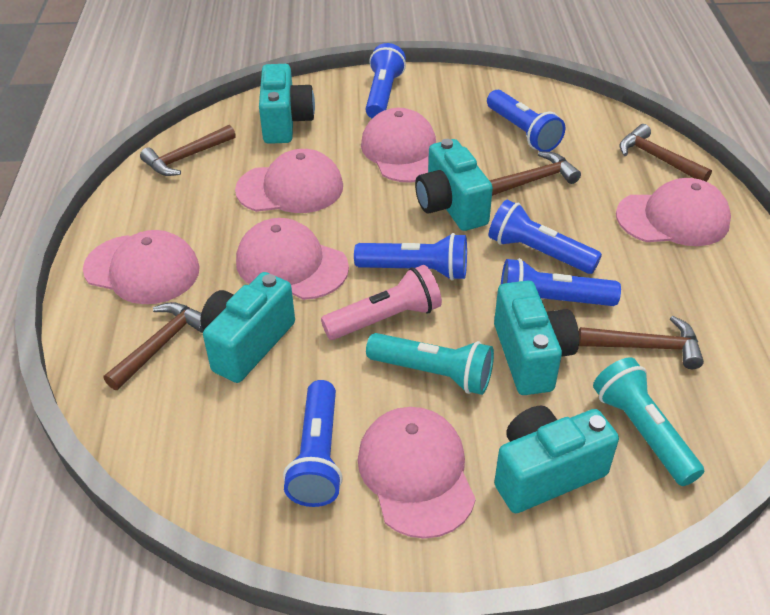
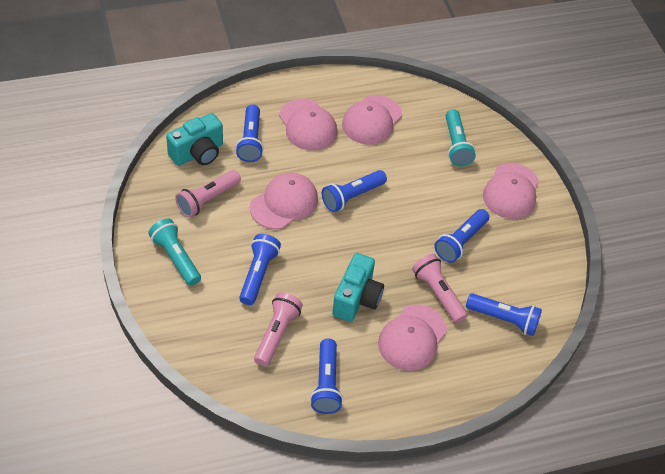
brown hammer: 5 -> 0
pink cap: 6 -> 5
pink flashlight: 1 -> 3
turquoise camera: 5 -> 2

